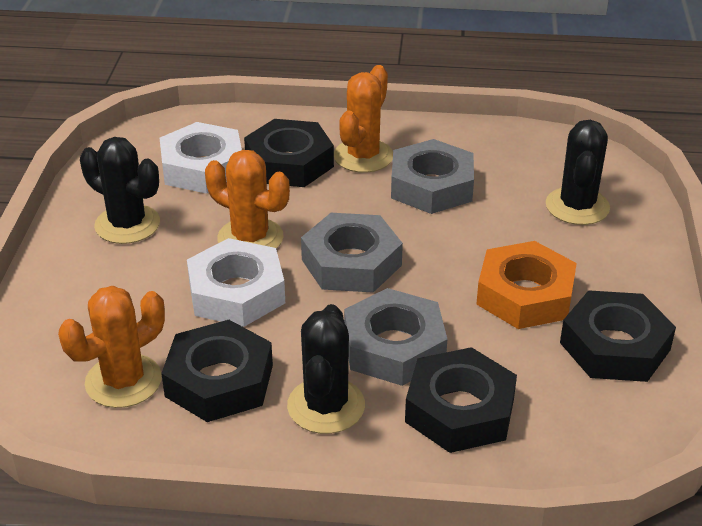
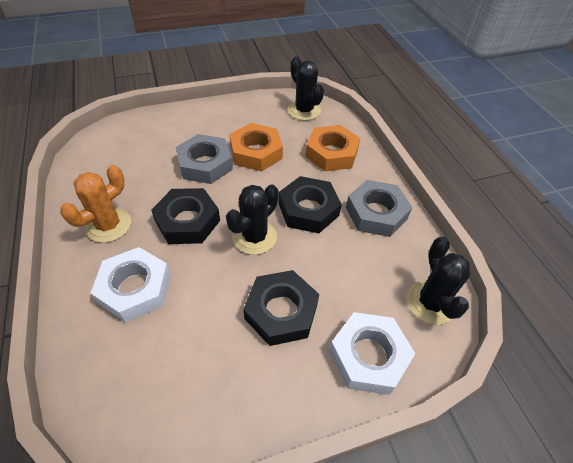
black nut: 4 -> 3
grey nut: 3 -> 2
orange cactus: 3 -> 1
orange nut: 1 -> 2

